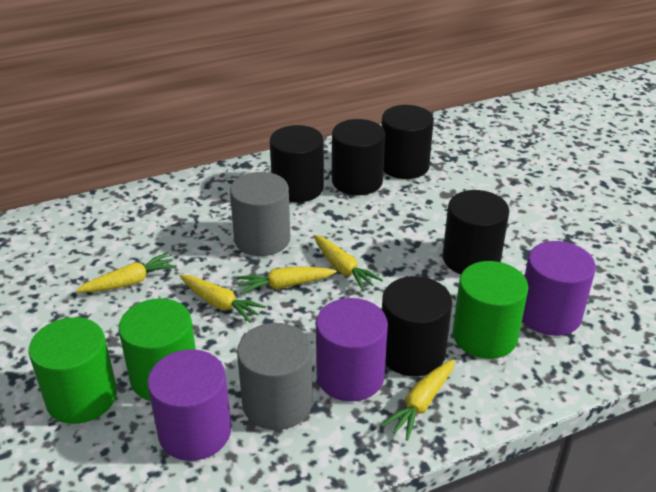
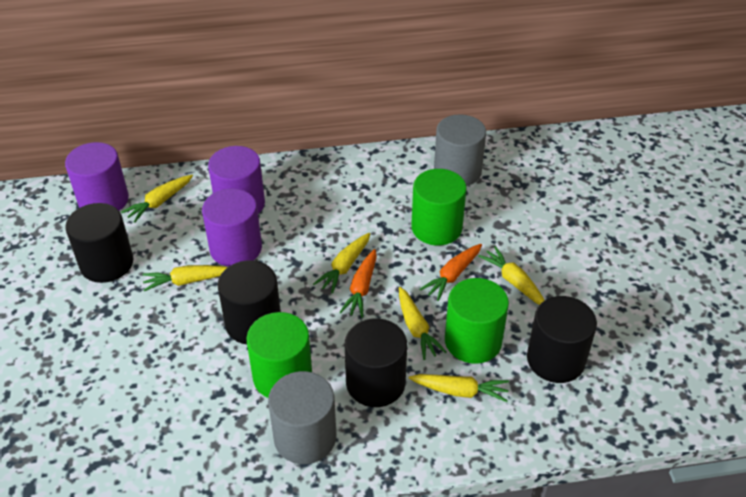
black cylinder: 5 -> 4
orange carrot: 0 -> 2
yellow carrot: 5 -> 6

